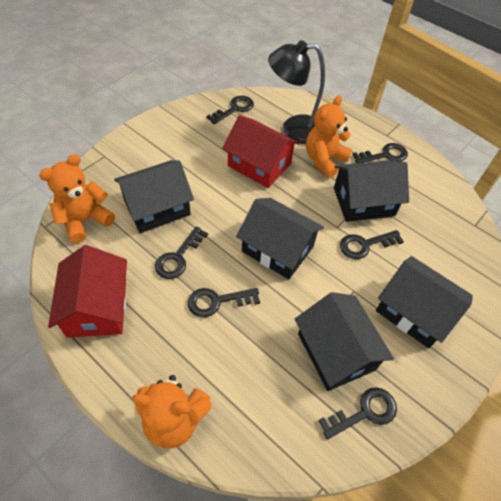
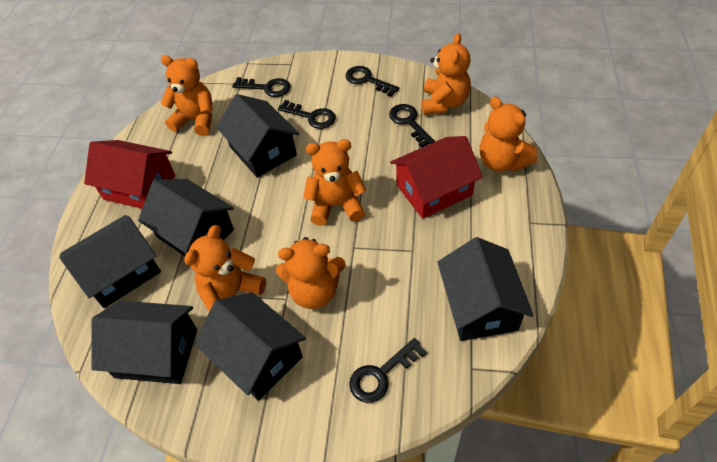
black house: 5 -> 6
black key: 6 -> 5
black lamp: 1 -> 0
orange teddy bear: 3 -> 6

